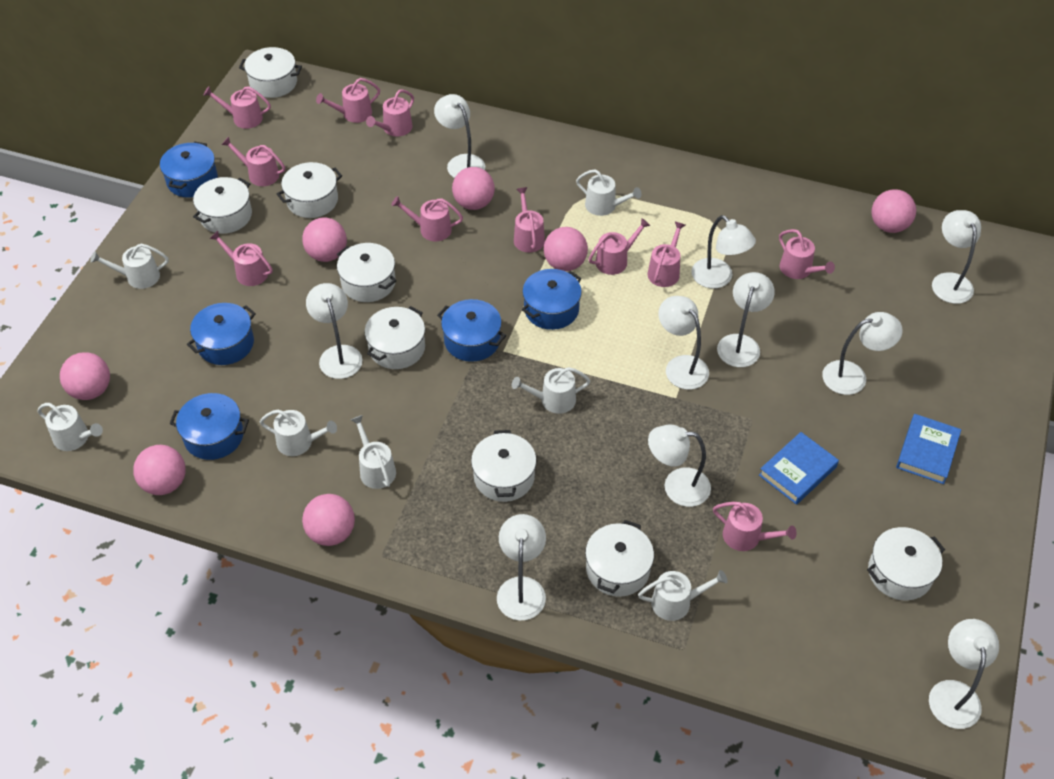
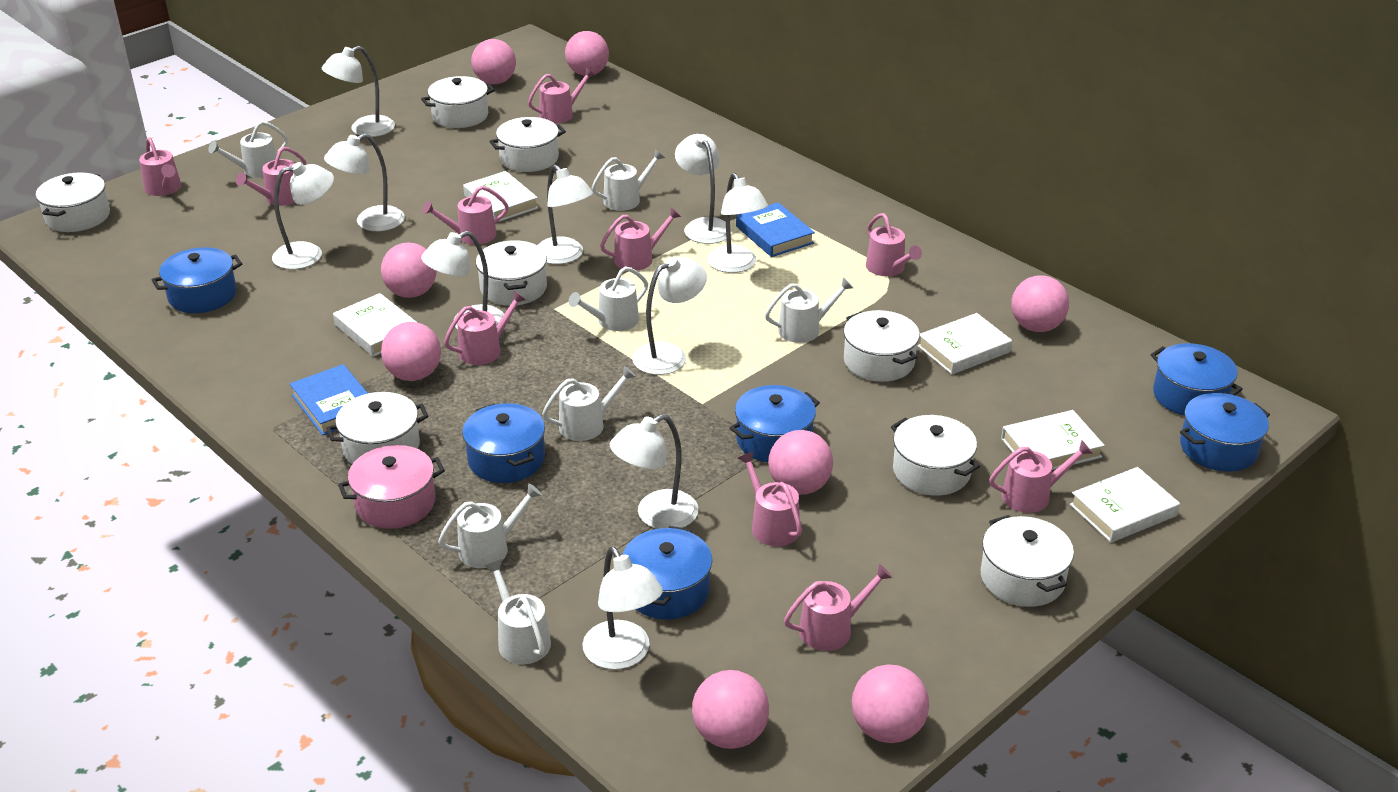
blue pot: 5 -> 6
pink ball: 7 -> 8
pink pot: 0 -> 1
pink watering can: 11 -> 10
white book: 0 -> 5

